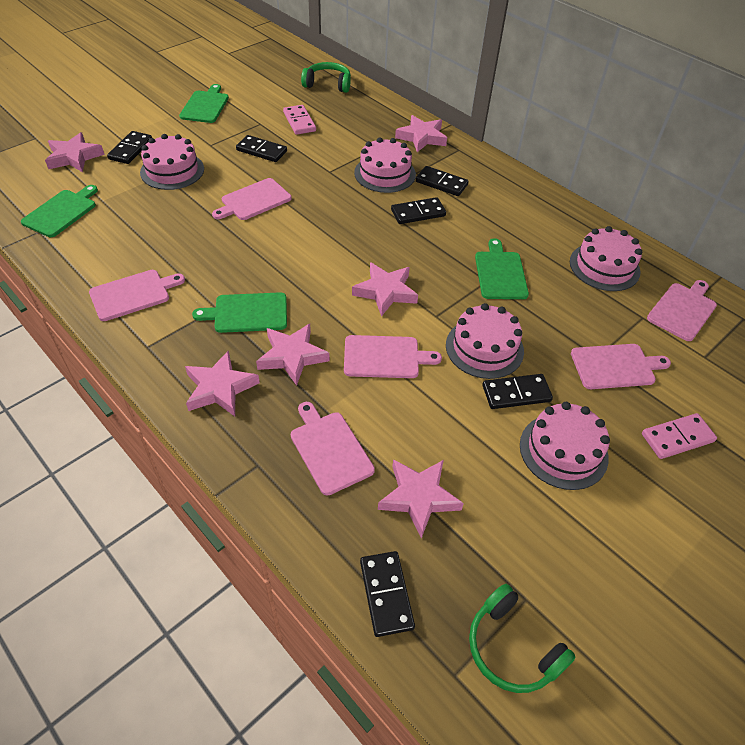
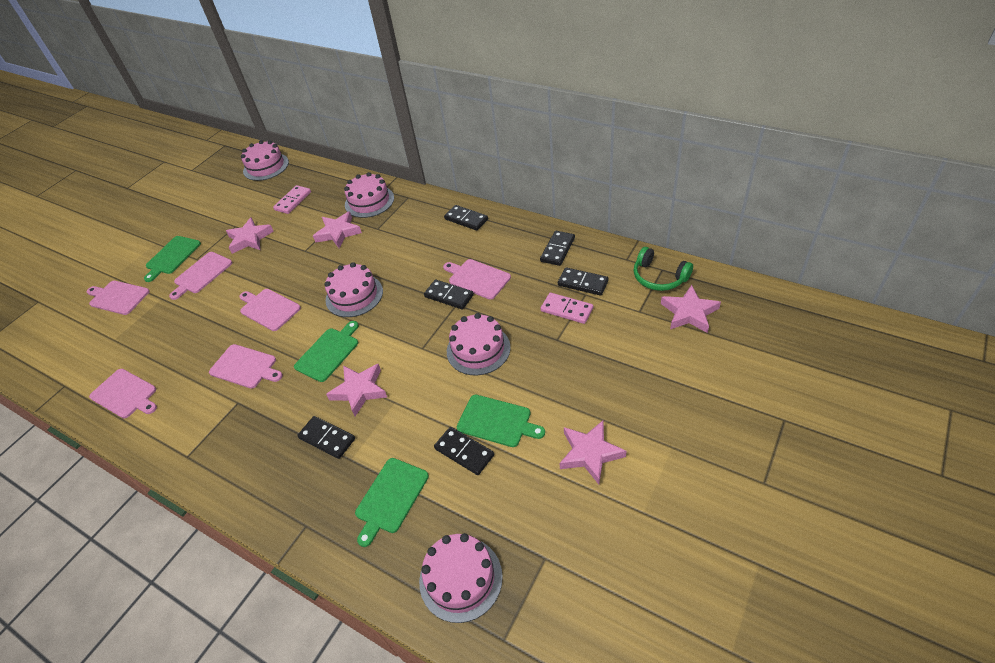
green headphones: 2 -> 1
pink star: 6 -> 5

